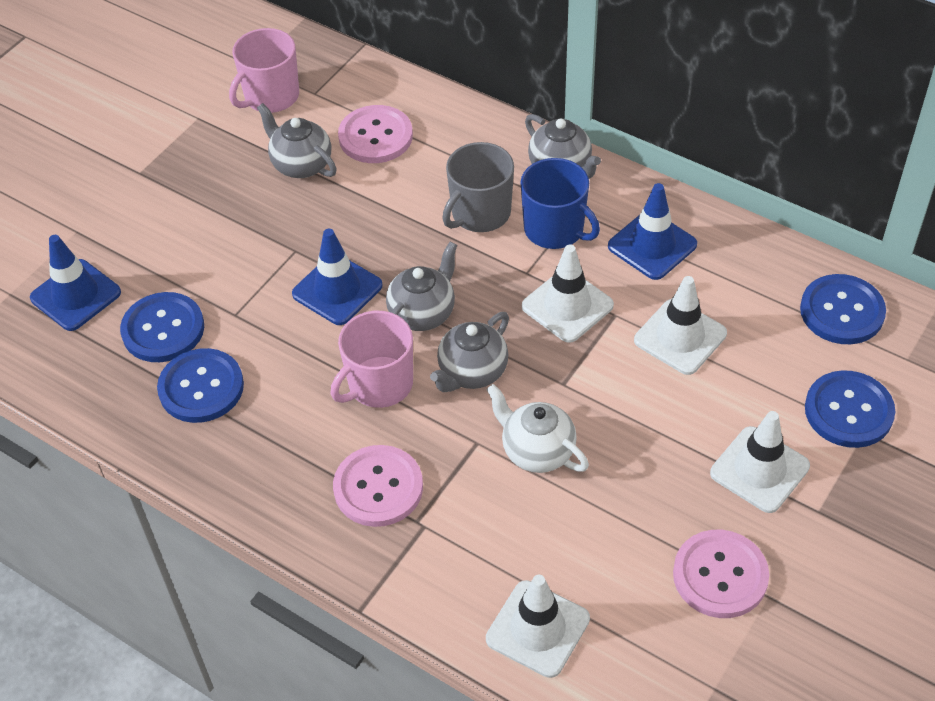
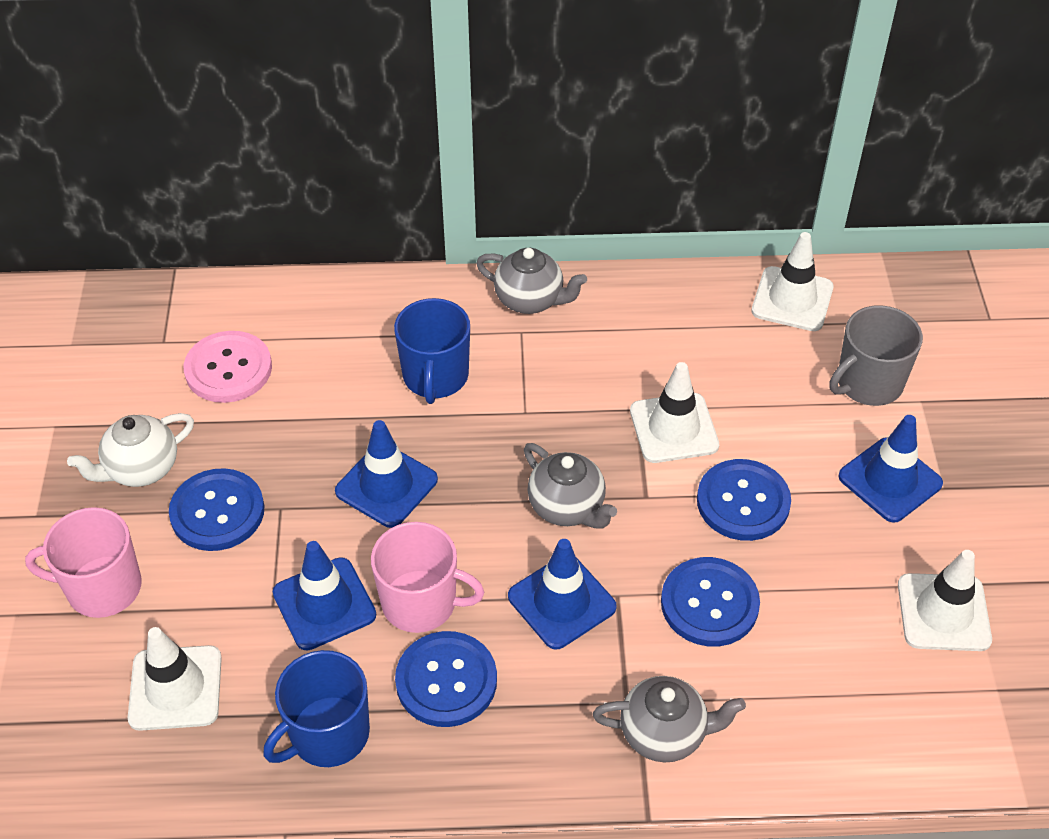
blue mug: 1 -> 2
blue traffic cone: 3 -> 4
grey teapot: 4 -> 3
pink button: 3 -> 1

